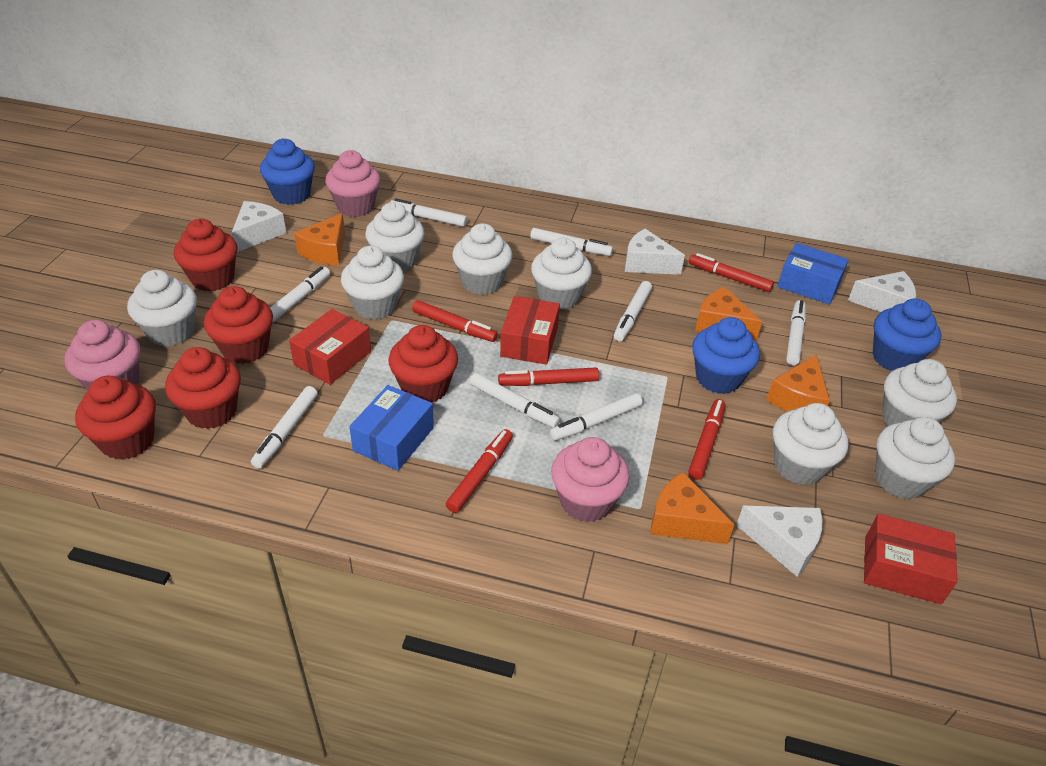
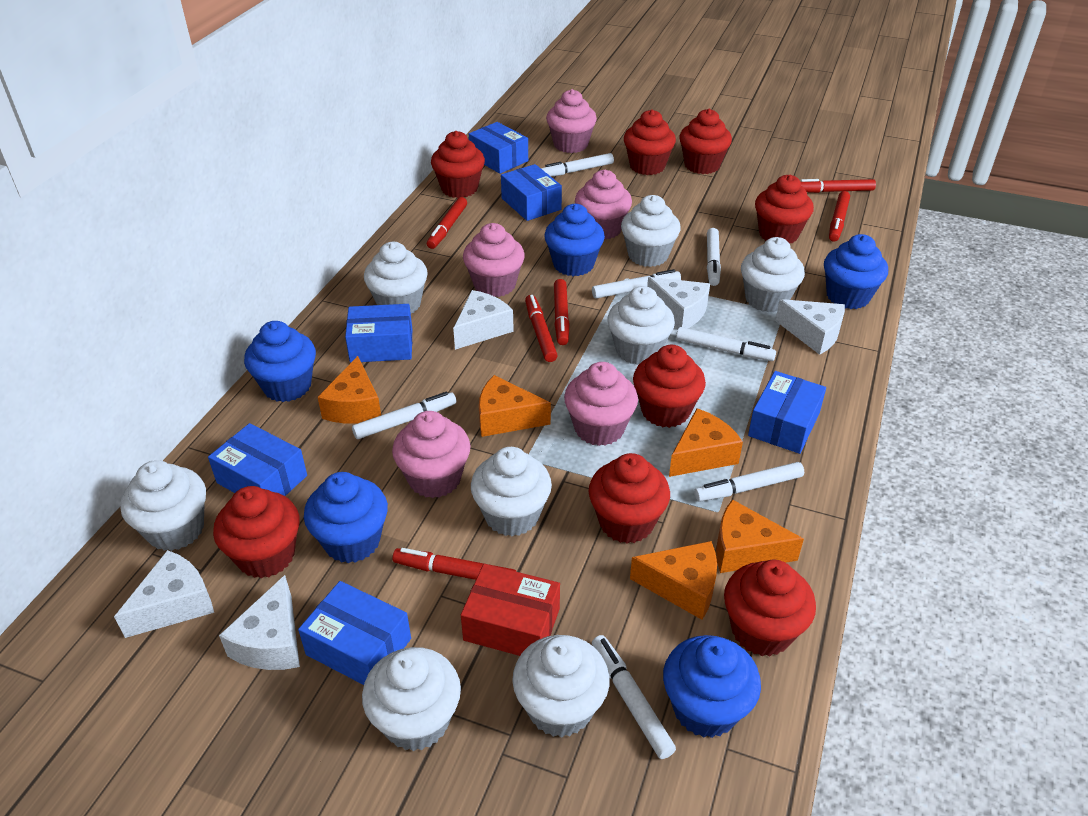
blue box: 2 -> 6
blue cupcake: 3 -> 5
orange cheese: 4 -> 5
pink cupcake: 3 -> 5
red box: 3 -> 1
red cupcake: 5 -> 8
red marker: 5 -> 6
white cheese: 4 -> 5
white marker: 8 -> 7

